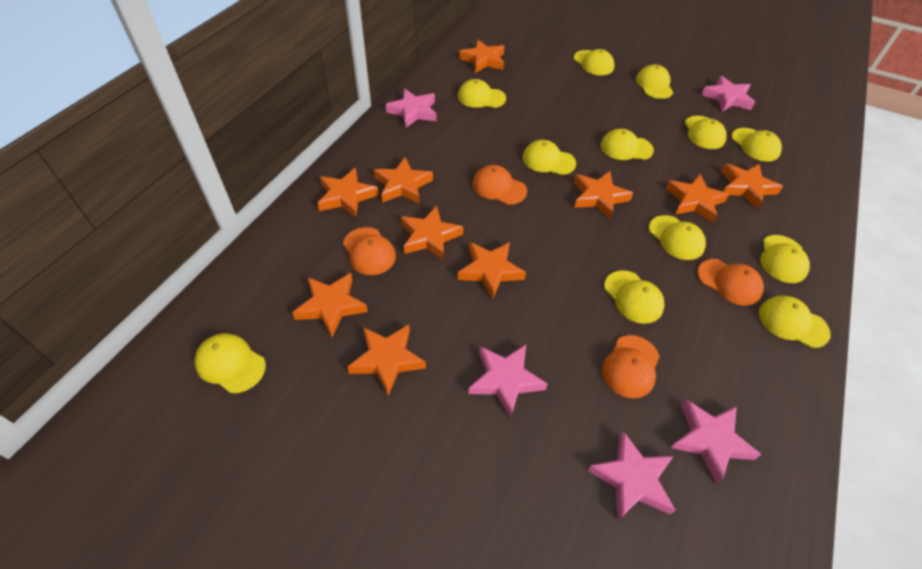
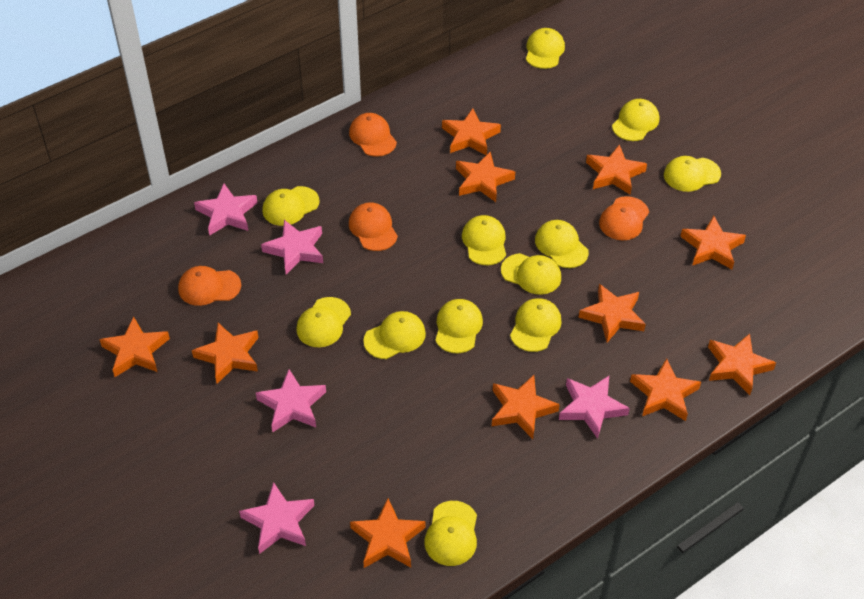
orange star: 10 -> 11

